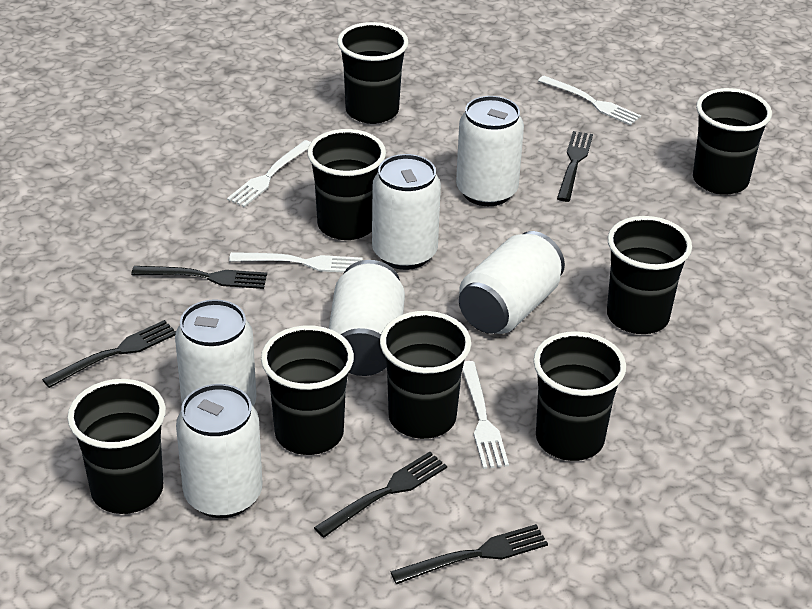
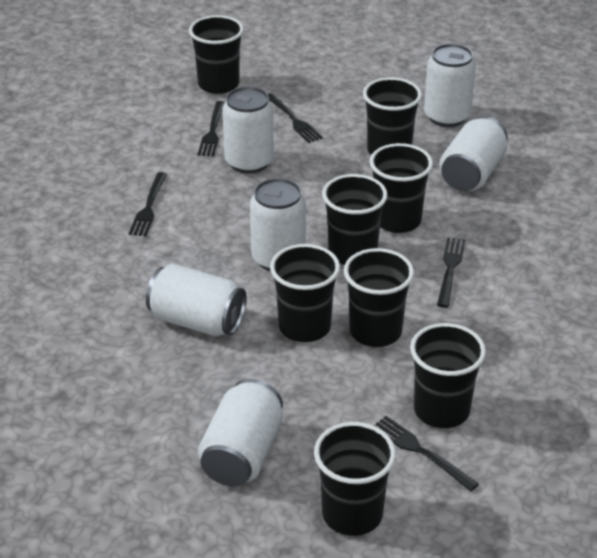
white fork: 4 -> 0

